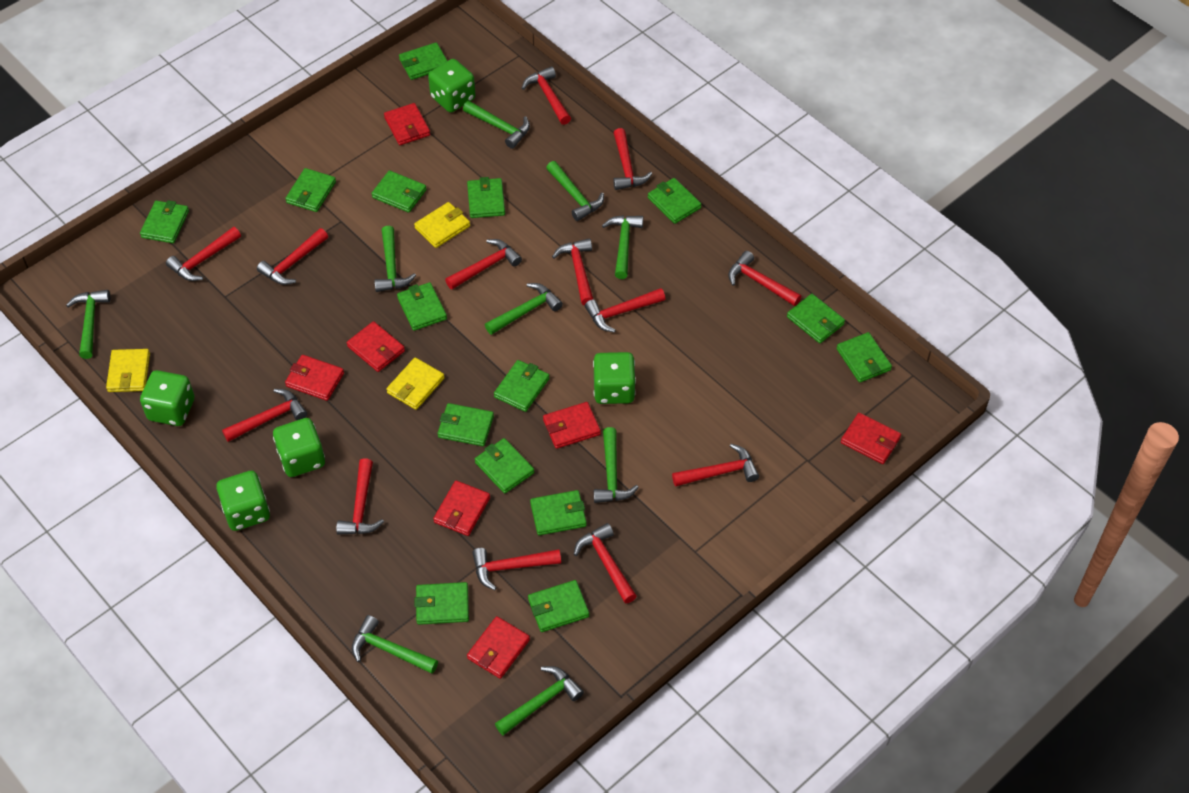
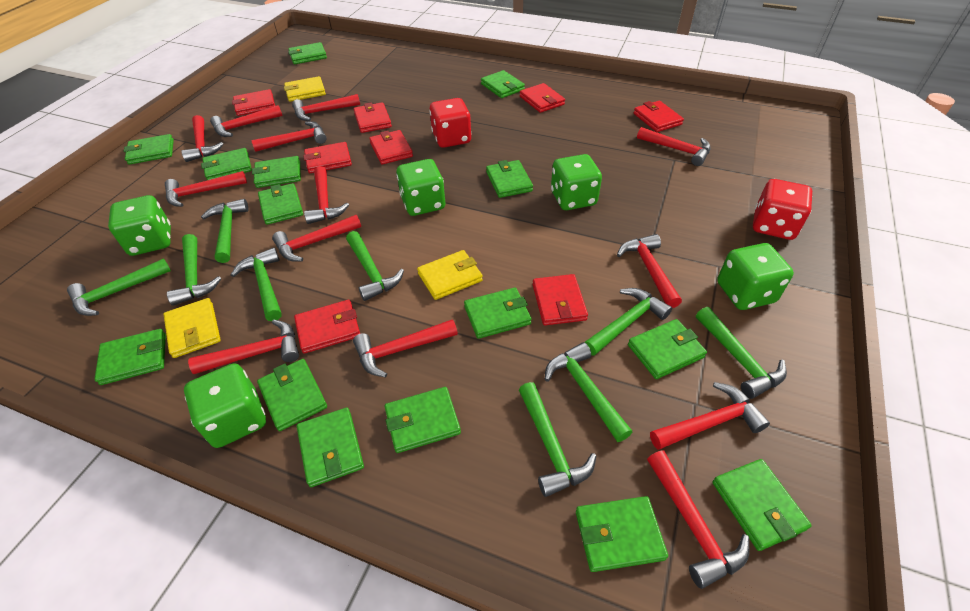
red dice: 0 -> 2
red wallet: 7 -> 8

